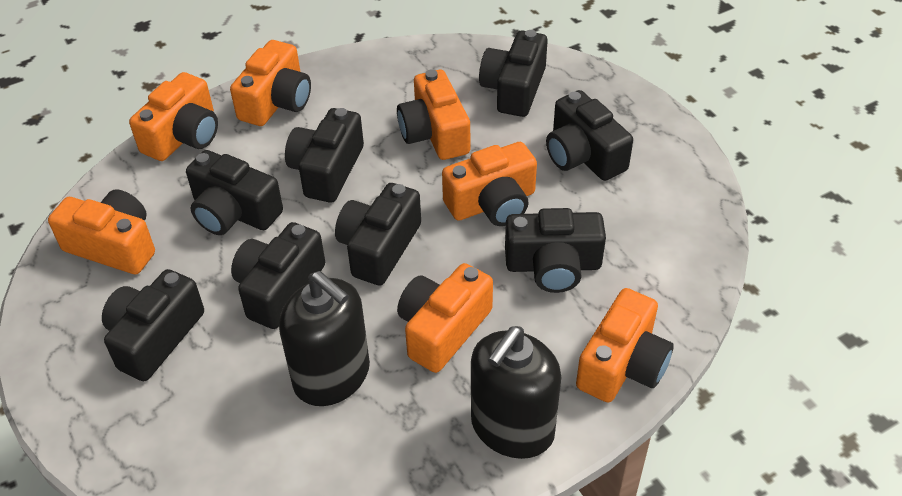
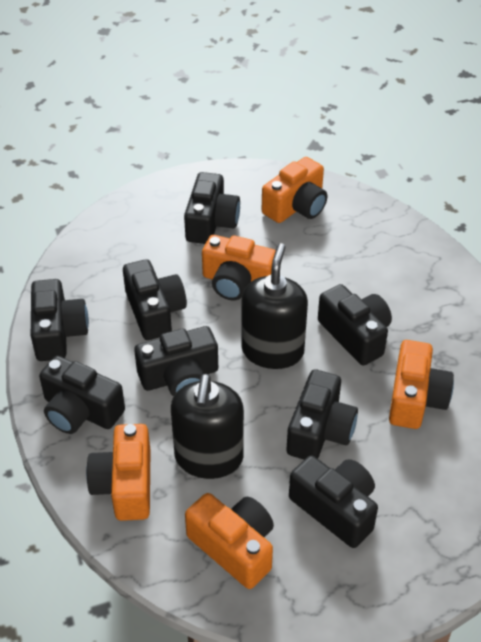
orange camera: 7 -> 5

